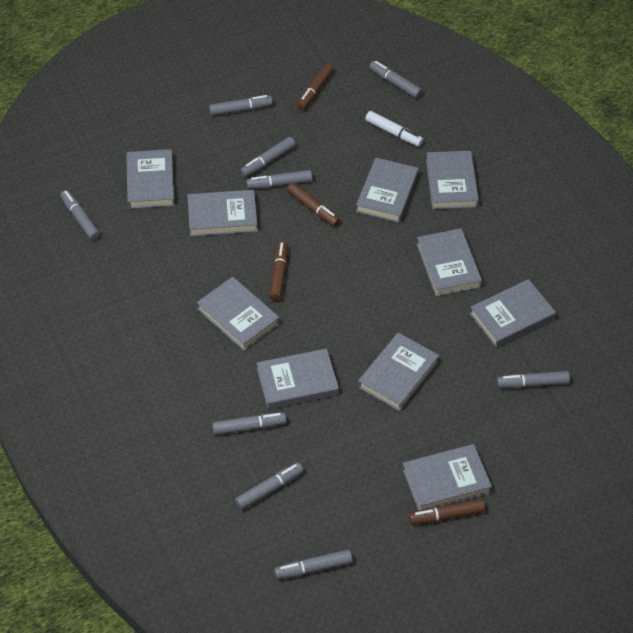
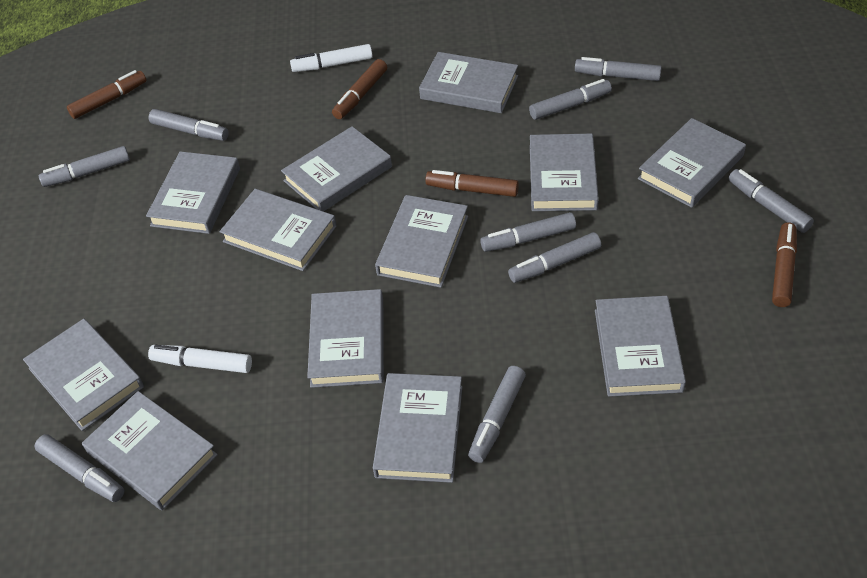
grey book: 10 -> 12
white marker: 1 -> 2

